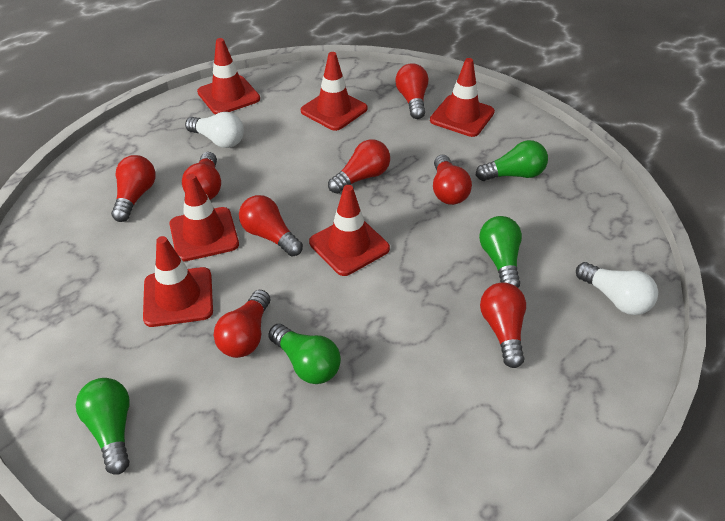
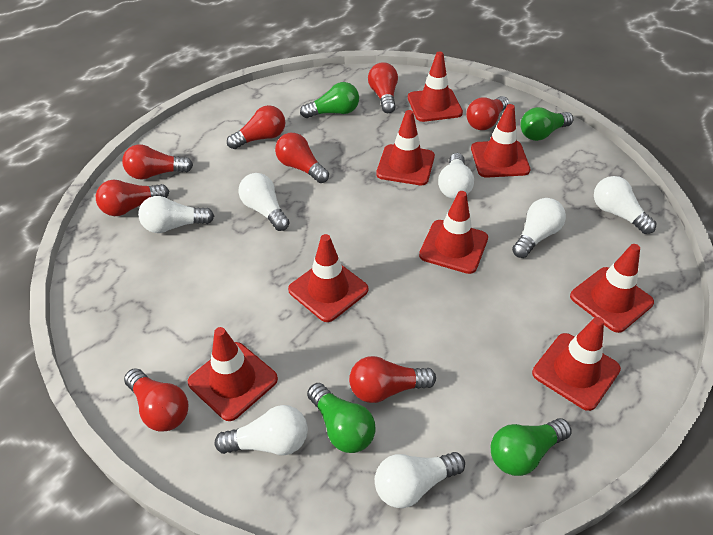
red traffic cone: 6 -> 8
white light bulb: 2 -> 7

